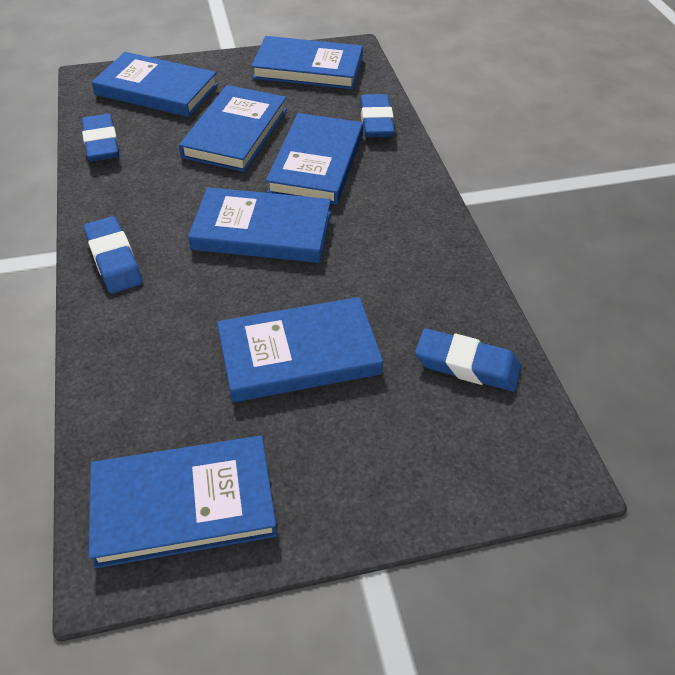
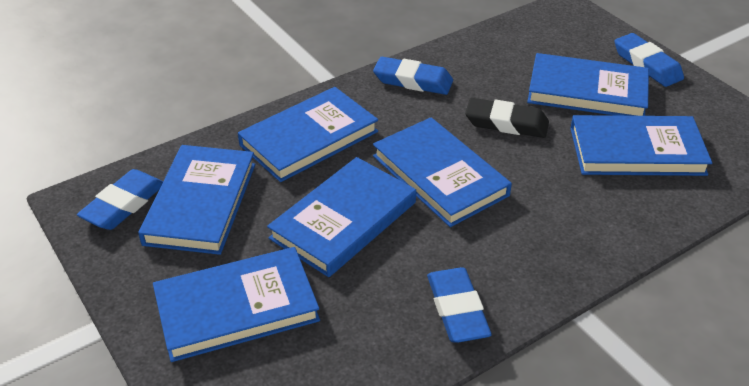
black eraser: 0 -> 1

